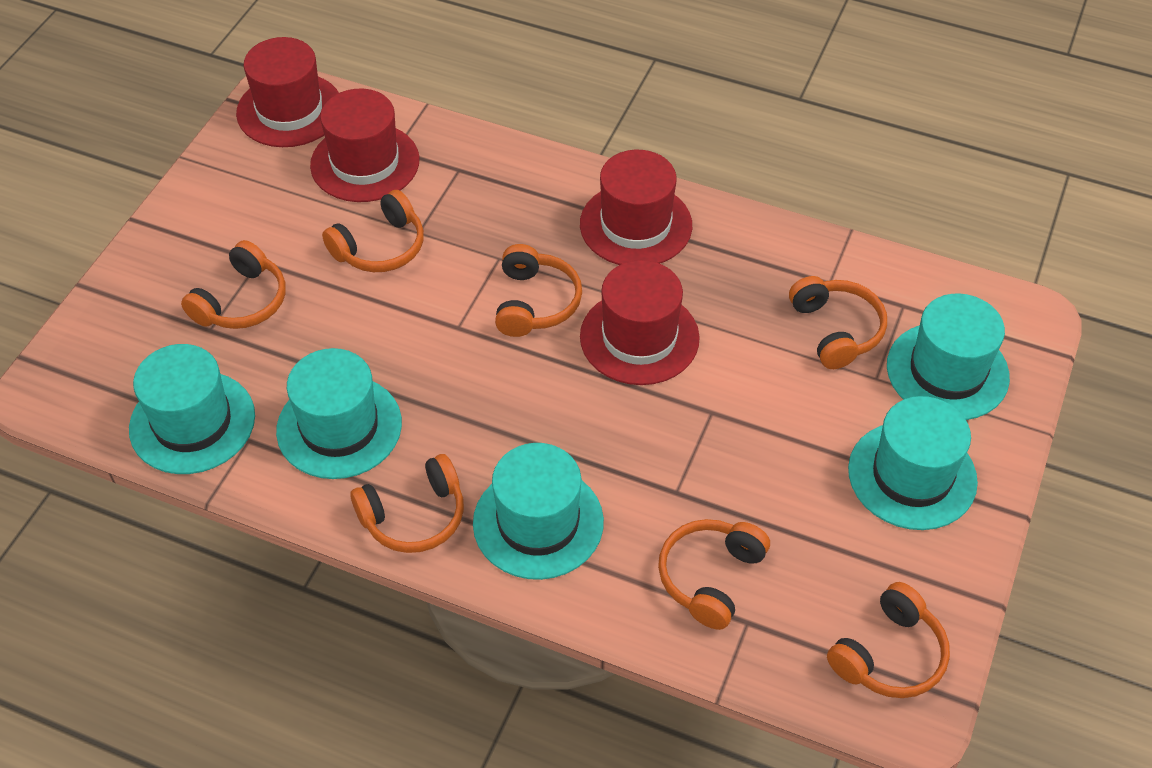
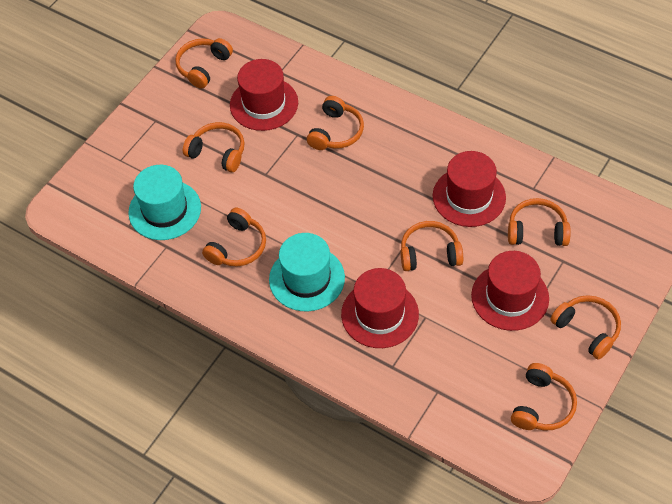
orange headphones: 7 -> 8
turquoise hat: 5 -> 2

